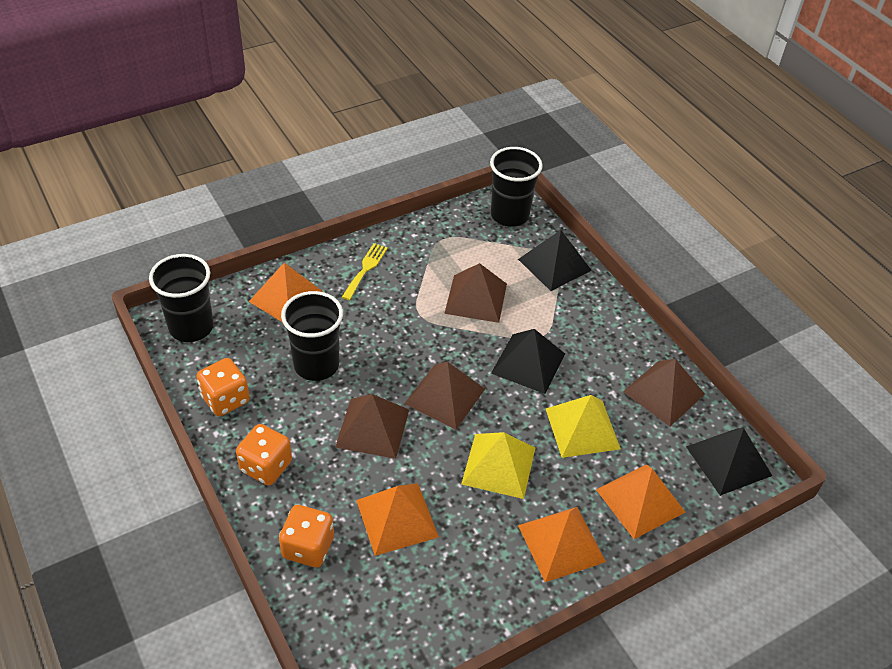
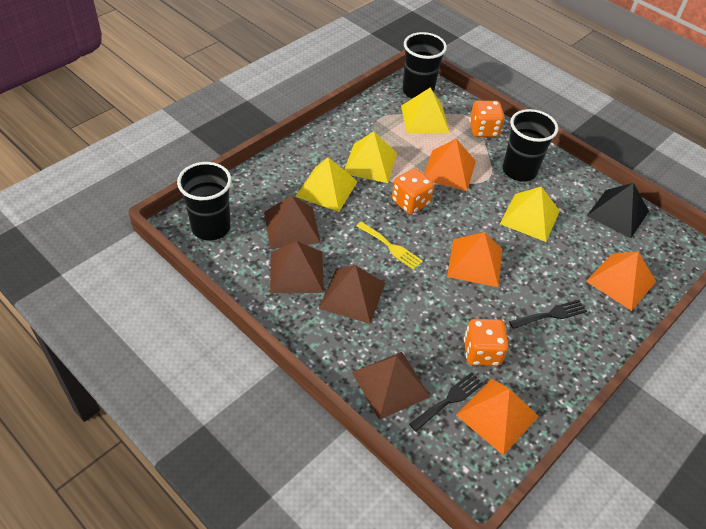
black fork: 0 -> 2
black pyramid: 3 -> 1
yellow pyramid: 2 -> 4

